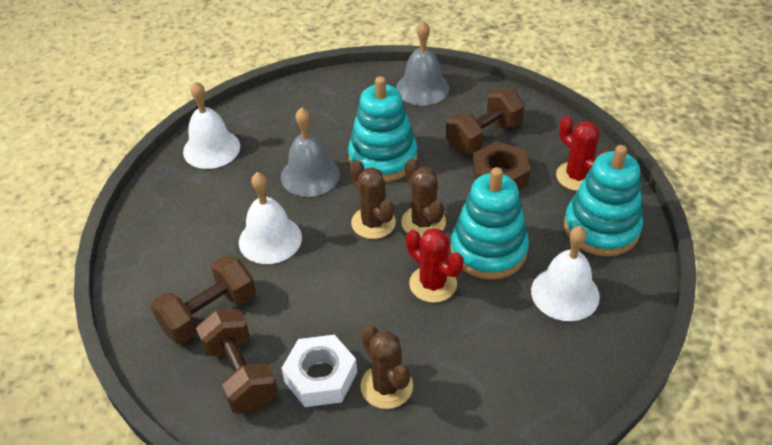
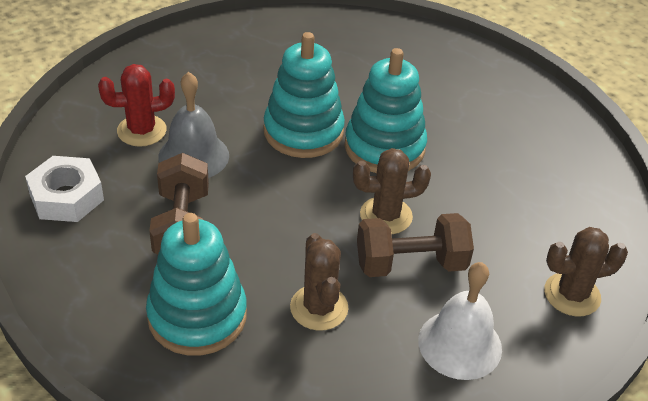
brown dumbbell: 3 -> 2
brown nut: 1 -> 0
grey bell: 2 -> 1
red cactus: 2 -> 1
white bell: 3 -> 1

